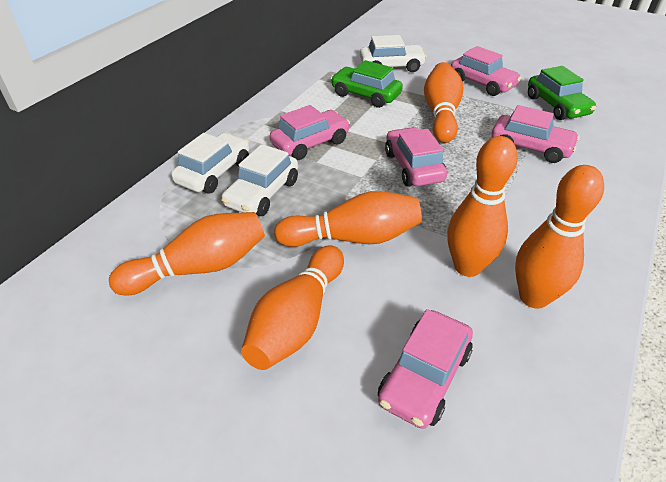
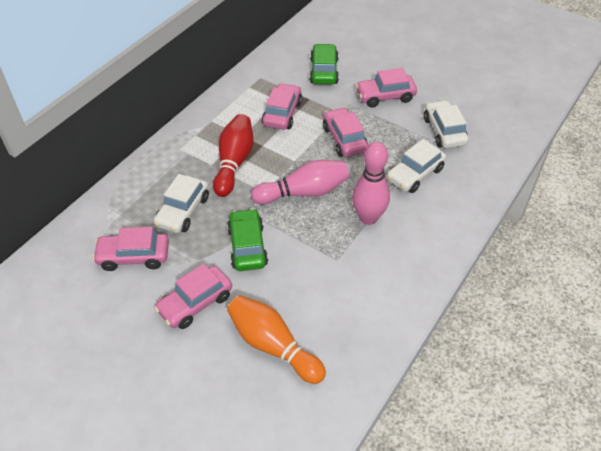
orange bowling pin: 6 -> 1
pink bowling pin: 0 -> 2
red bowling pin: 0 -> 1

